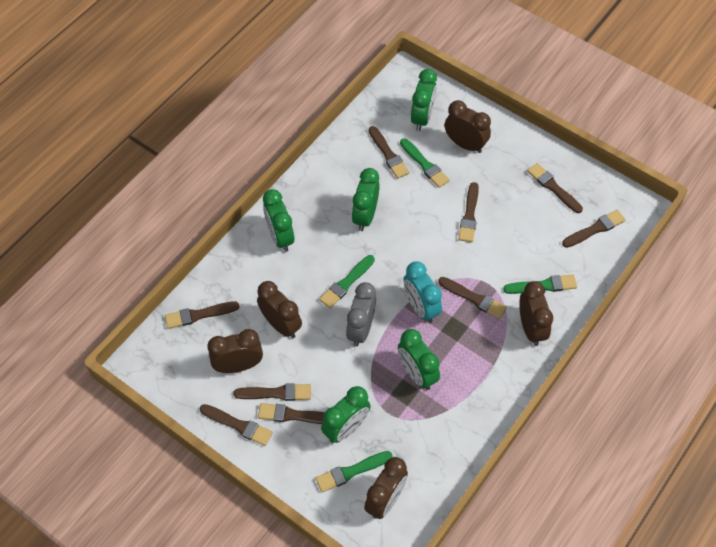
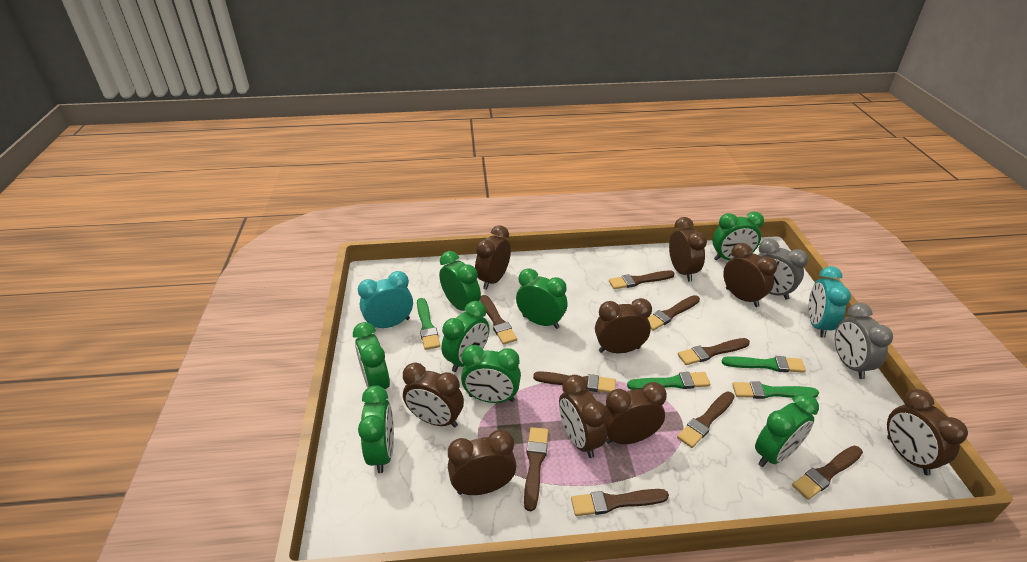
brown clock: 5 -> 9
green clock: 5 -> 8
grey clock: 1 -> 2
turquoise clock: 1 -> 2

